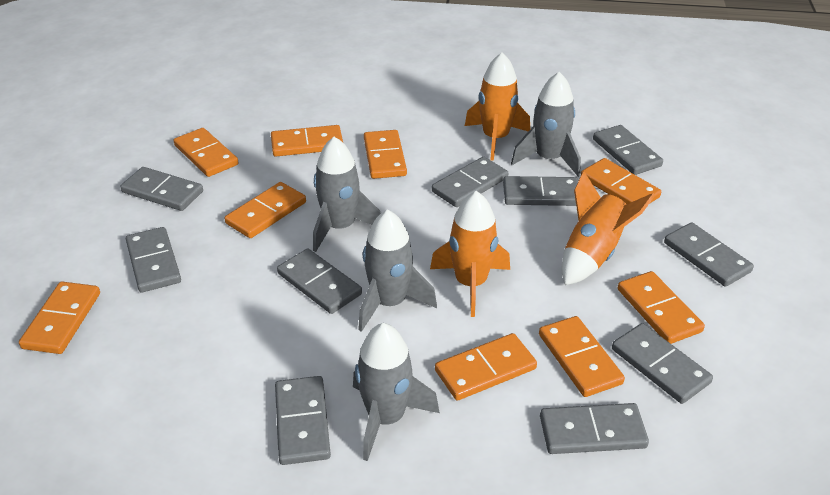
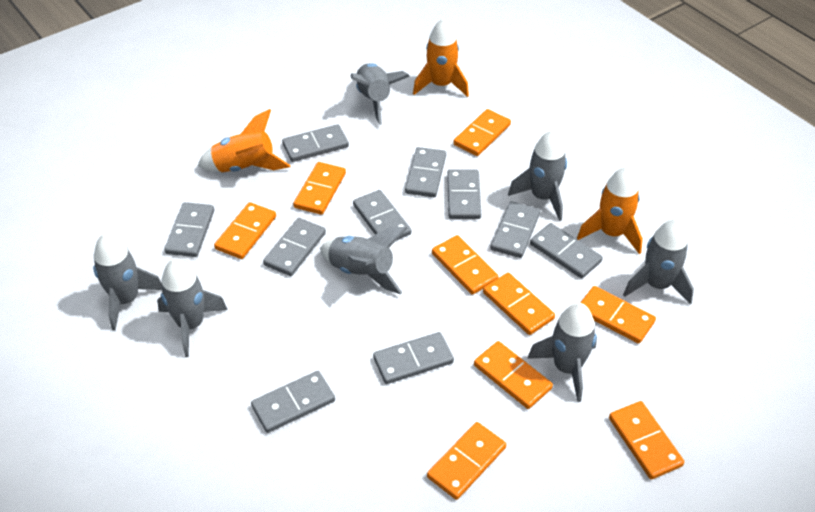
grey rocket: 4 -> 7

